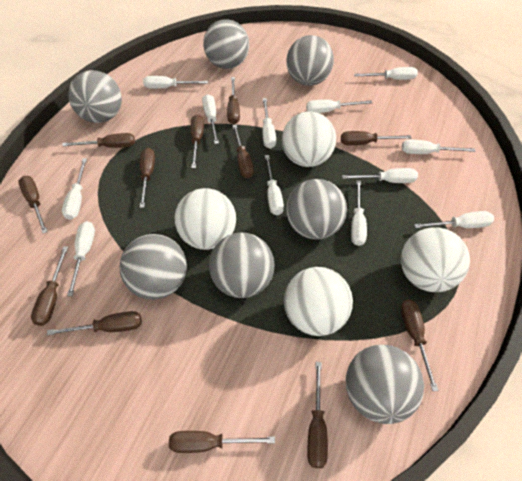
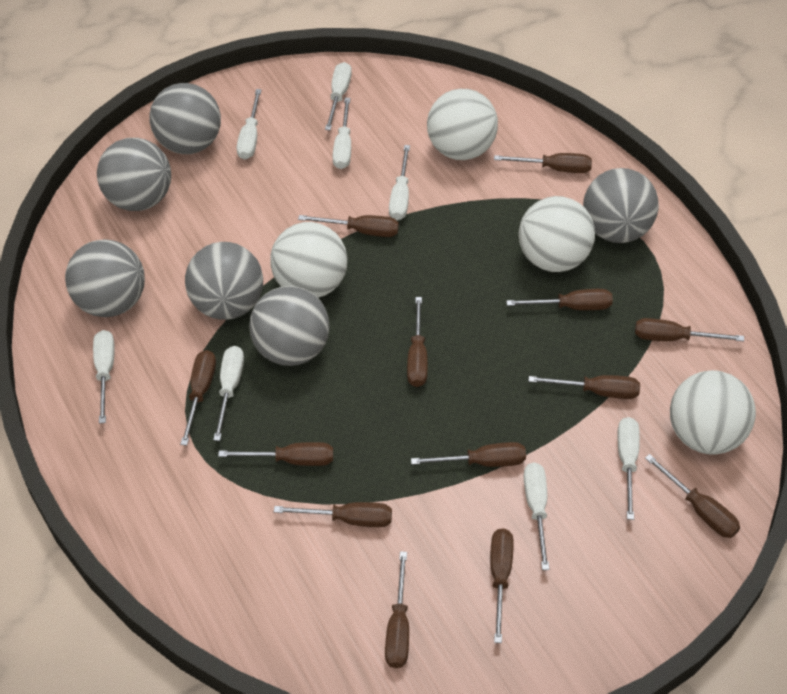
brown screwdriver: 12 -> 13
grey ball: 7 -> 6
white screwdriver: 12 -> 8

